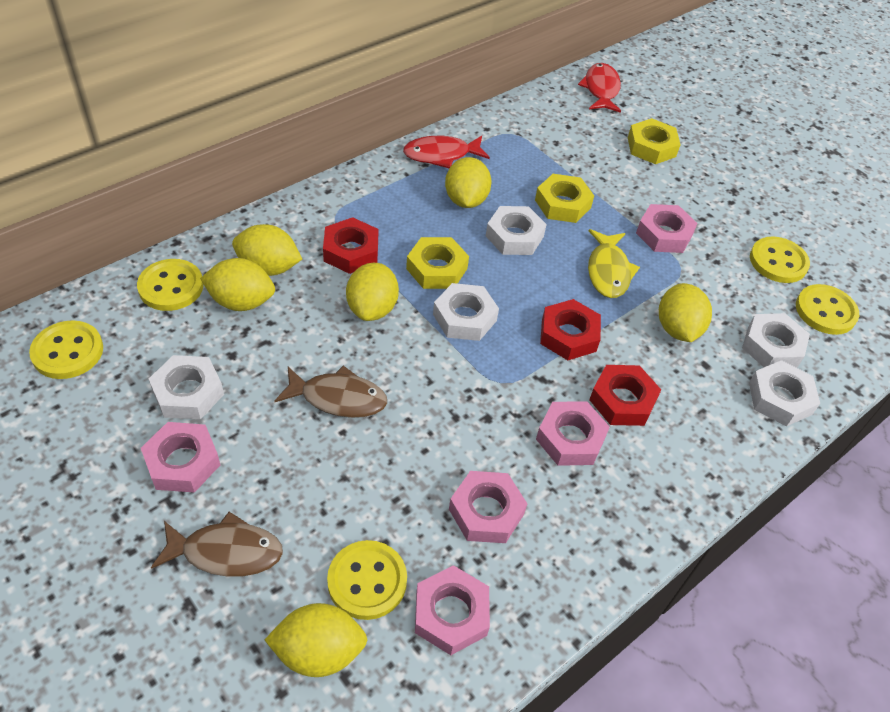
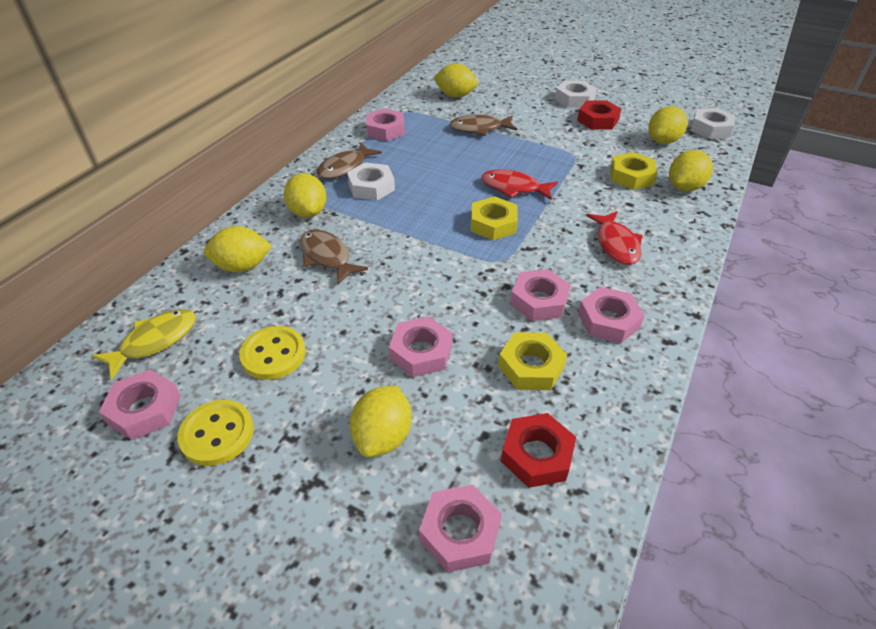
brown fish: 2 -> 3
pink nut: 5 -> 6
red nut: 3 -> 2
white nut: 5 -> 3
yellow button: 5 -> 2

